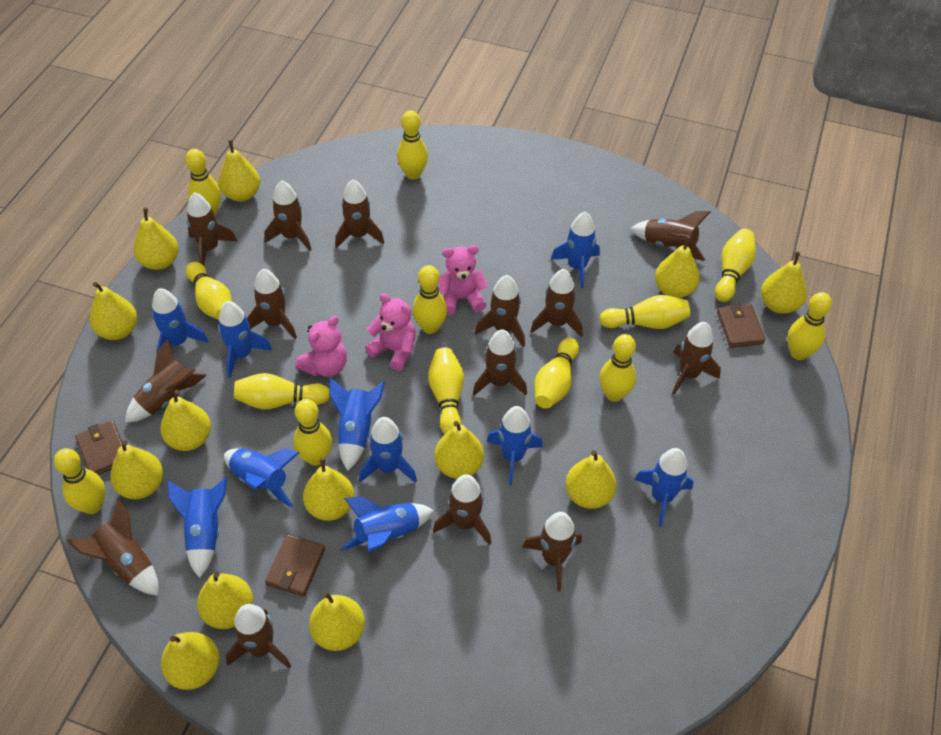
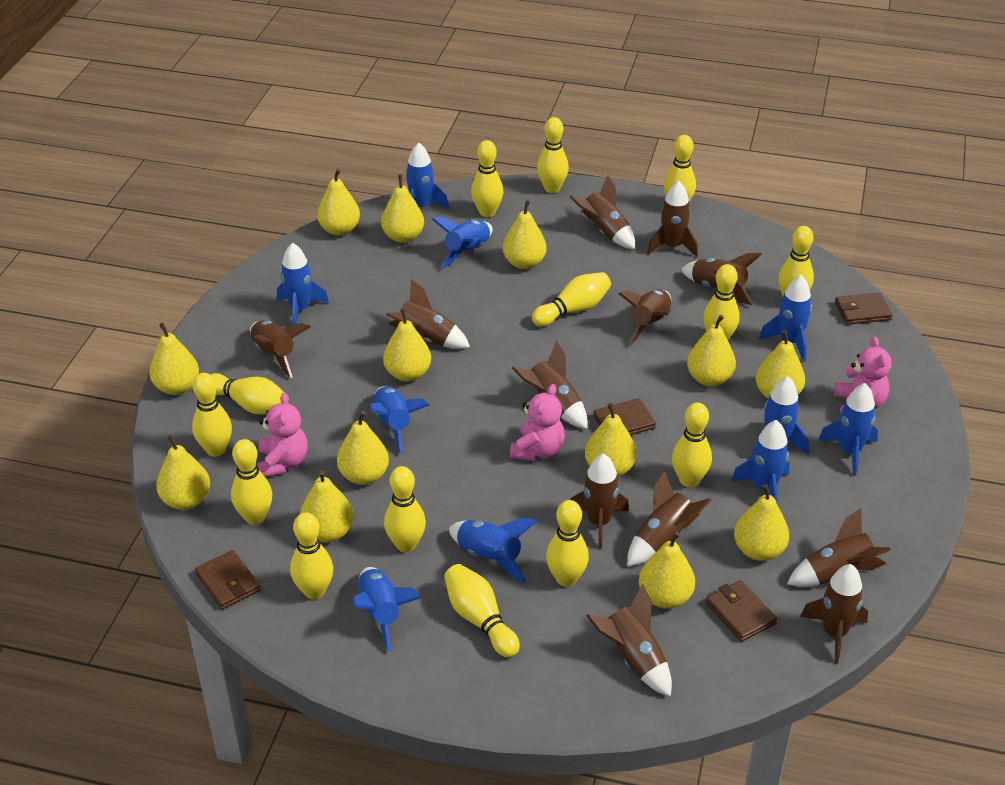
brown rocket: 14 -> 12
brown wallet: 3 -> 4
yellow bowling pin: 13 -> 14

